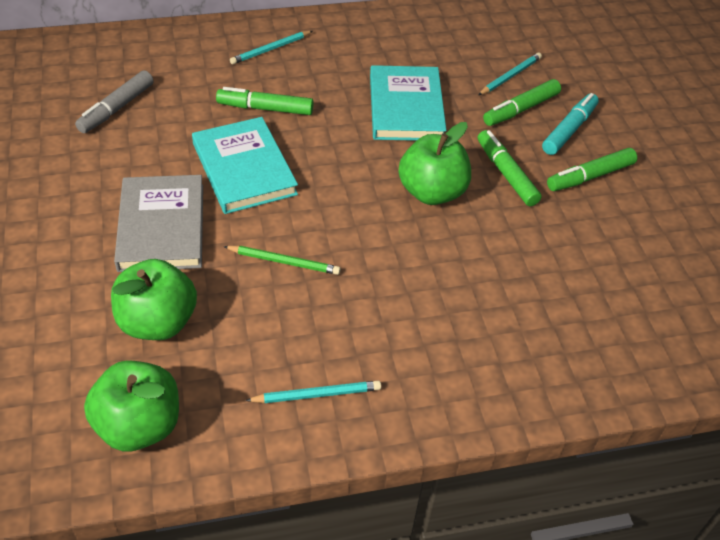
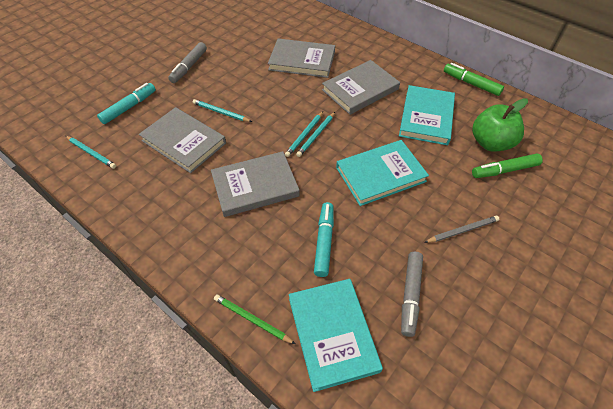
green apple: 3 -> 1
green marker: 4 -> 2
grey book: 1 -> 4
grey marker: 1 -> 2
grey pencil: 0 -> 1
turquoise book: 2 -> 3
turquoise marker: 1 -> 2
turquoise pencil: 3 -> 4

